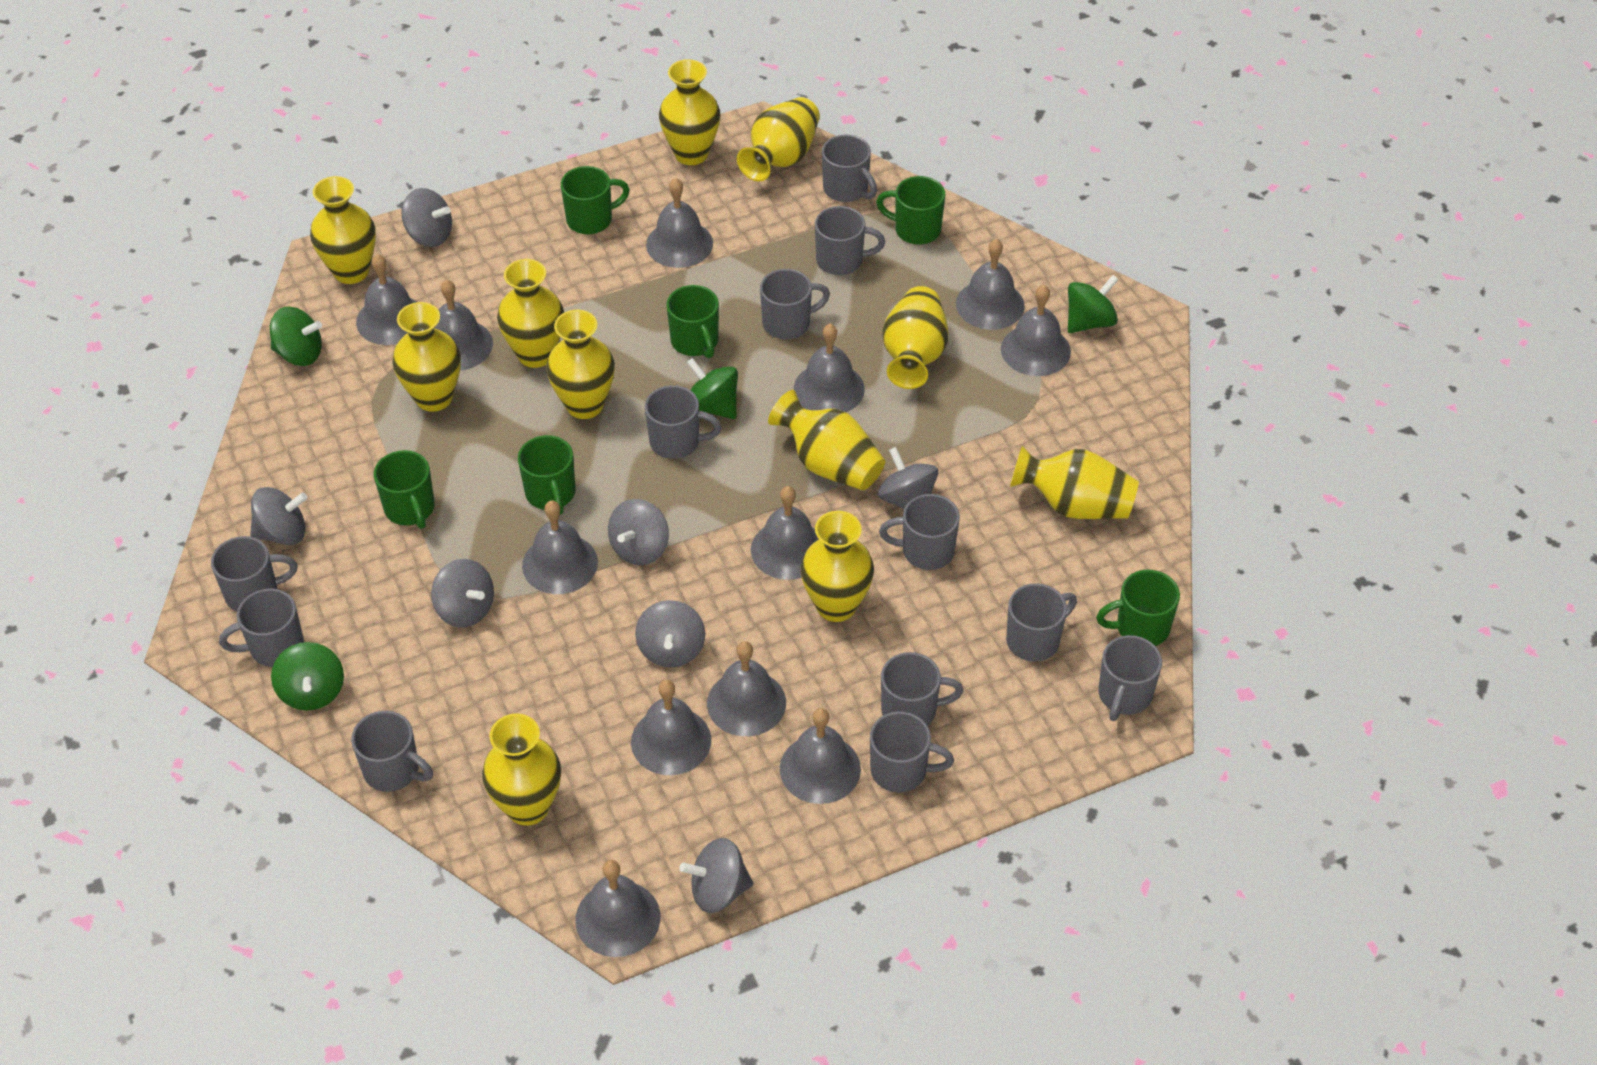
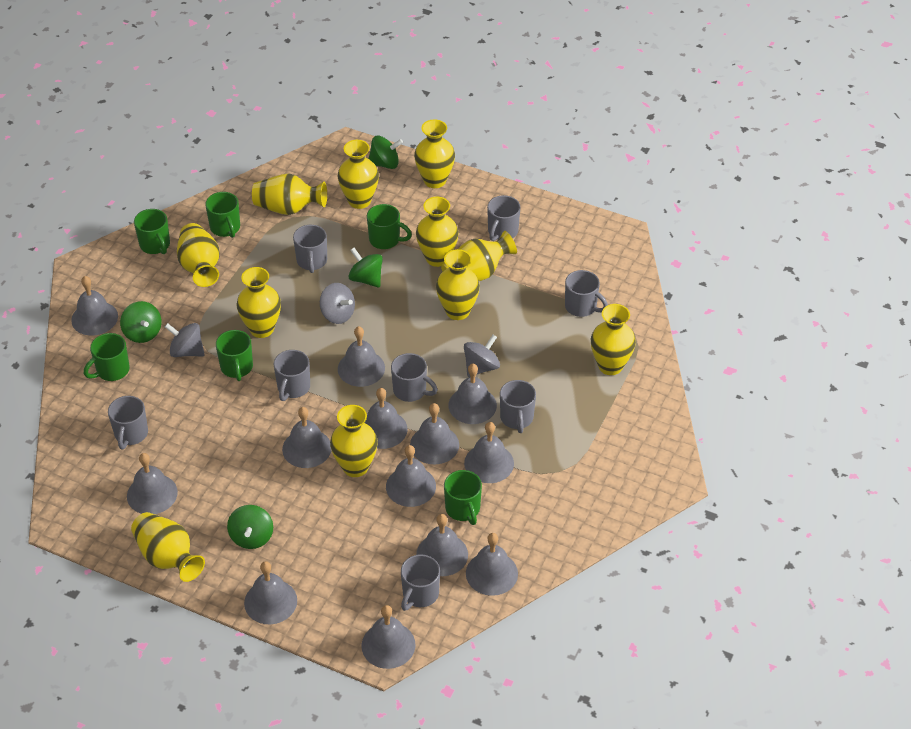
grey bell: 12 -> 13
grey mug: 12 -> 8
grey spinning top: 7 -> 3

